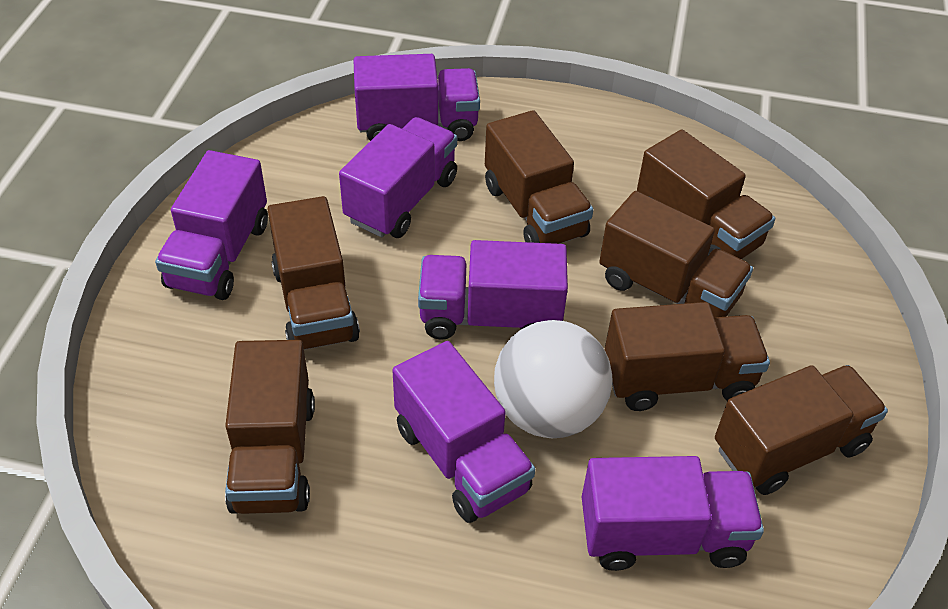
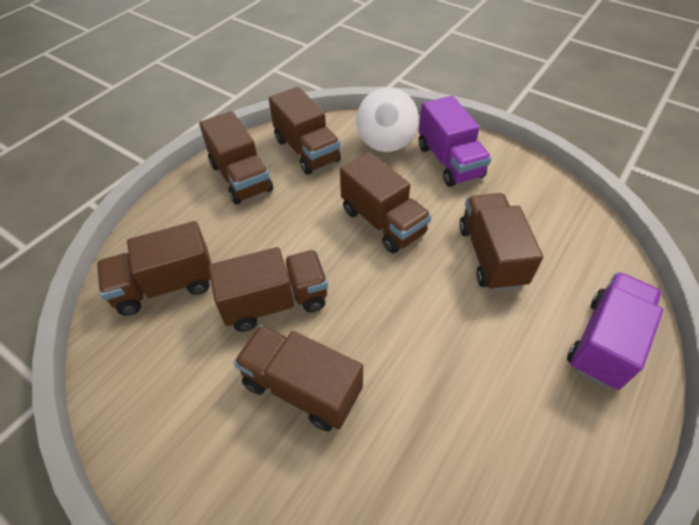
purple truck: 6 -> 2

